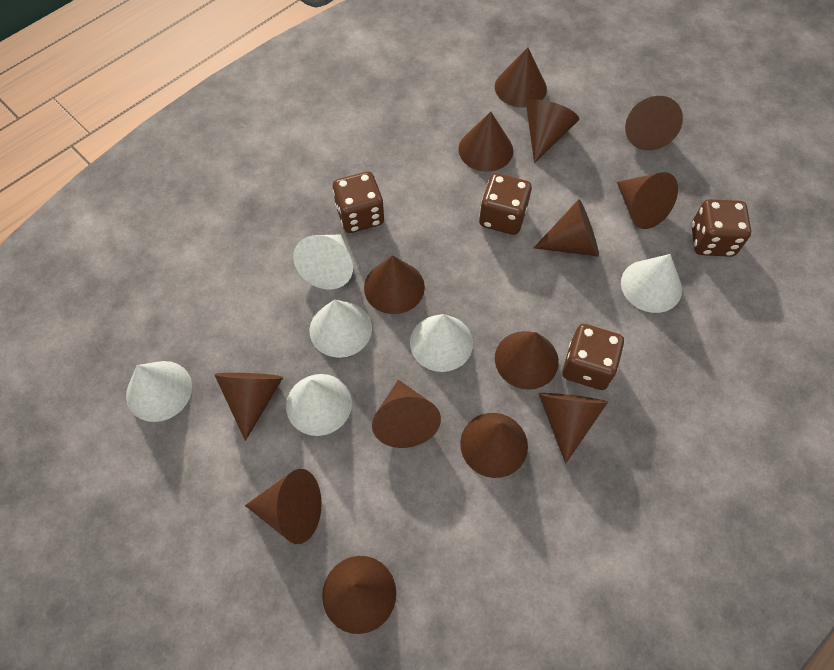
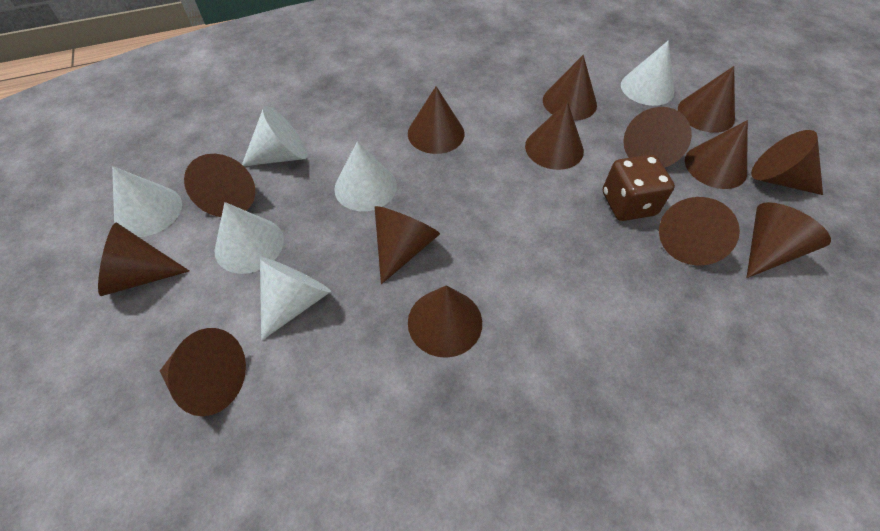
brown dice: 4 -> 1

